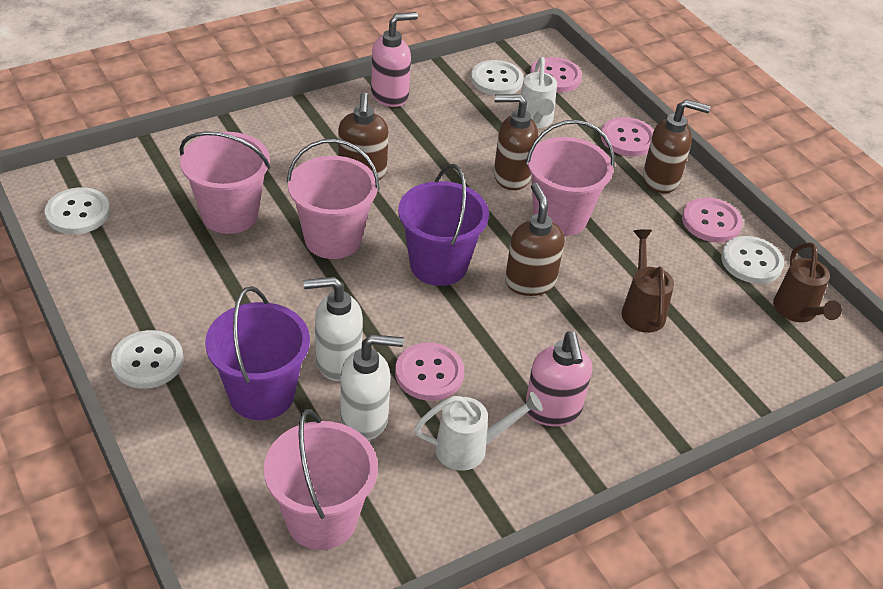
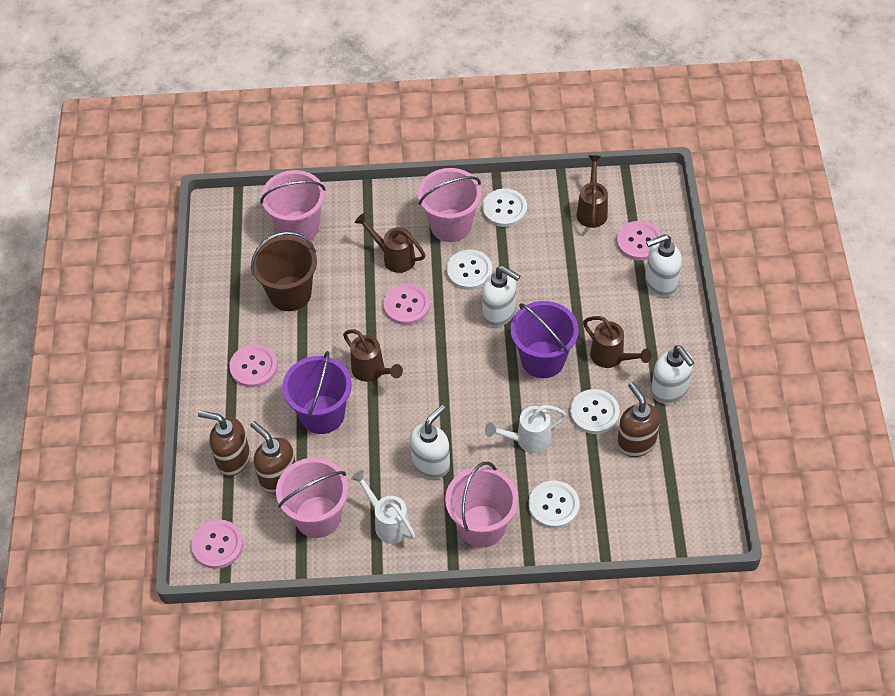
brown bucket: 0 -> 1
brown soap dispenser: 4 -> 3
brown watering can: 2 -> 4
pink soap dispenser: 2 -> 0
white soap dispenser: 2 -> 4

